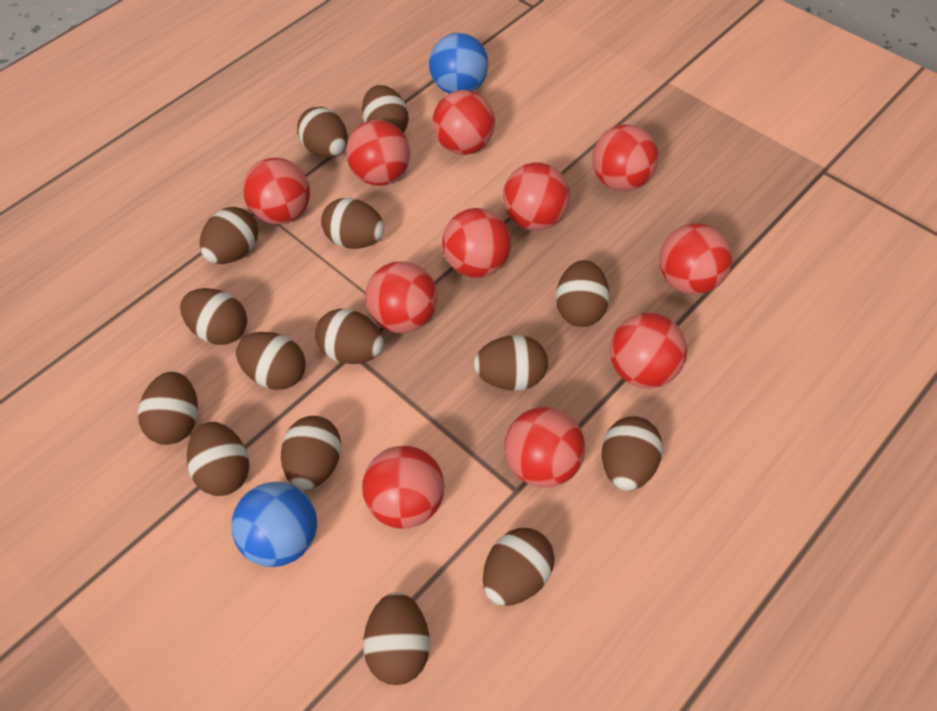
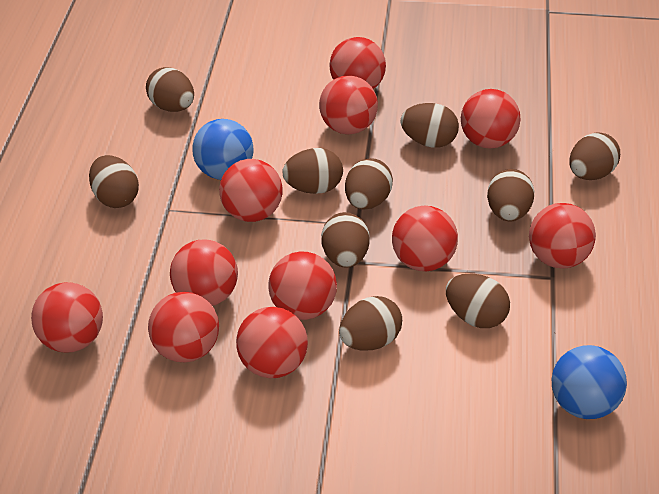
brown egg: 15 -> 10

